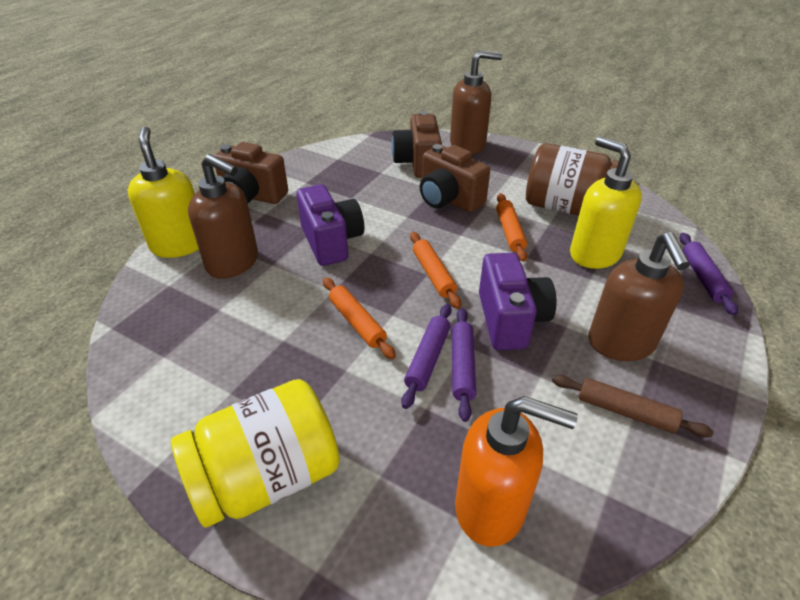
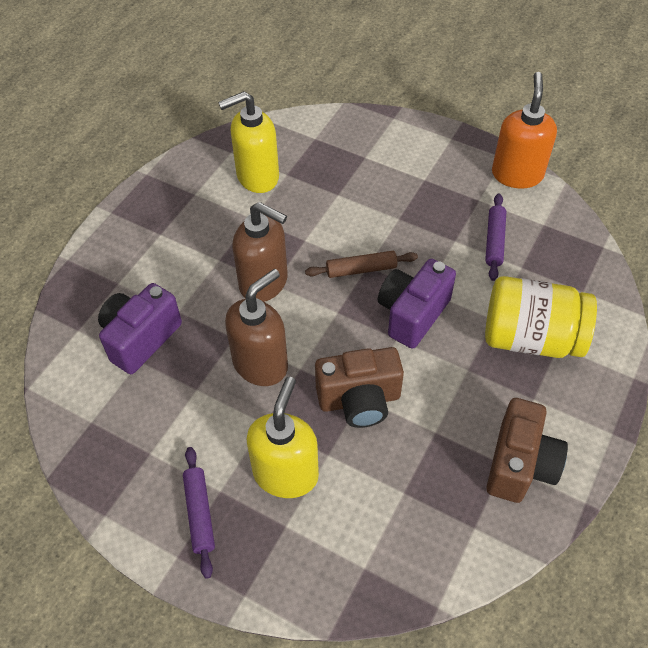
brown camera: 3 -> 2
brown jar: 1 -> 0
brown soap dispenser: 3 -> 2
orange rolling pin: 3 -> 0
purple rolling pin: 3 -> 2

